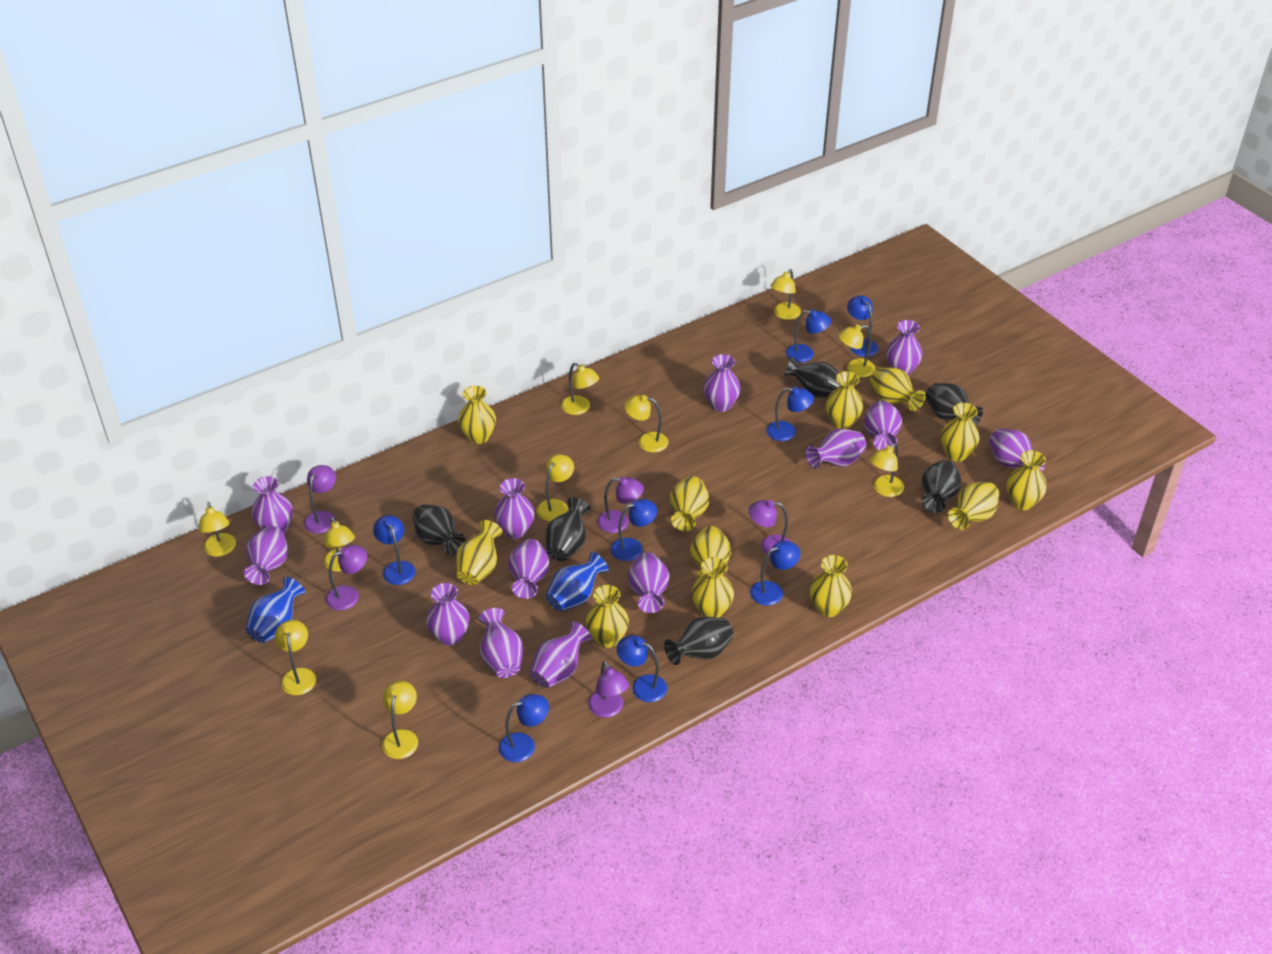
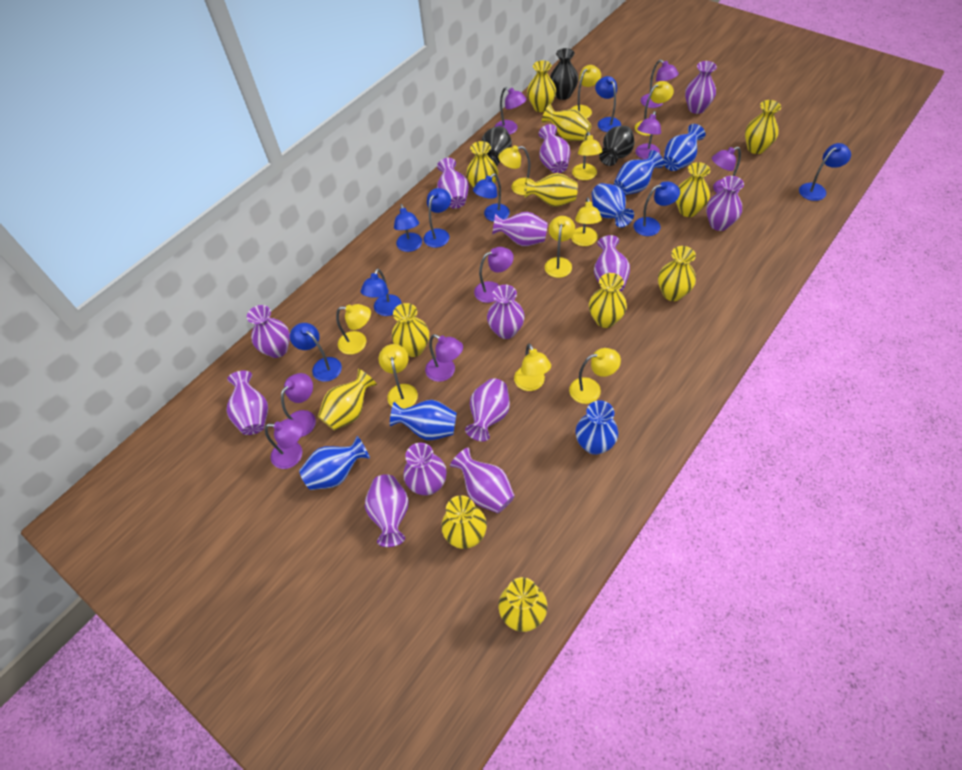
black vase: 6 -> 3
blue vase: 2 -> 6
purple lamp: 5 -> 8

